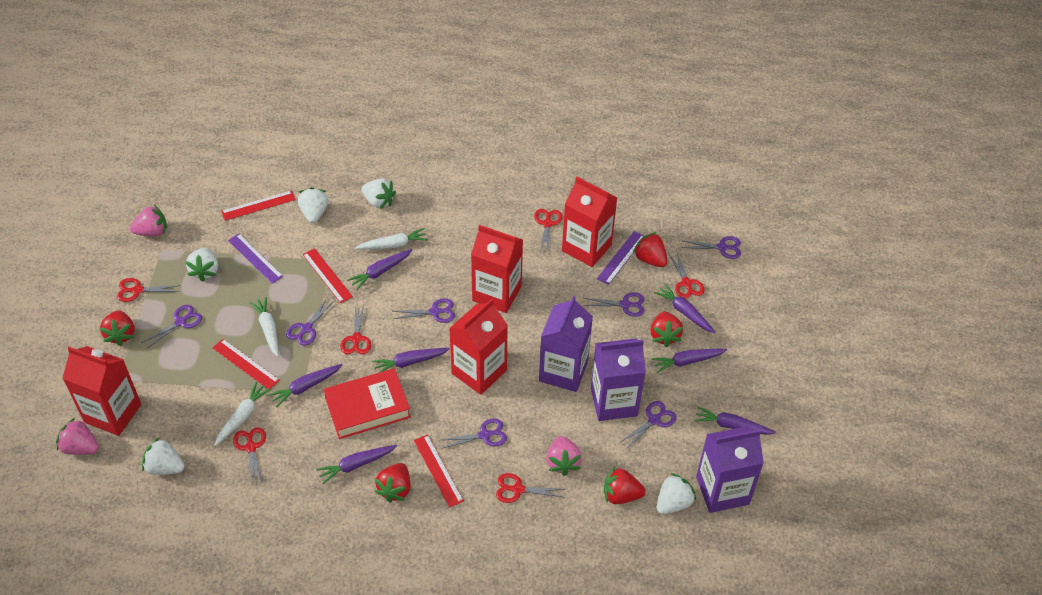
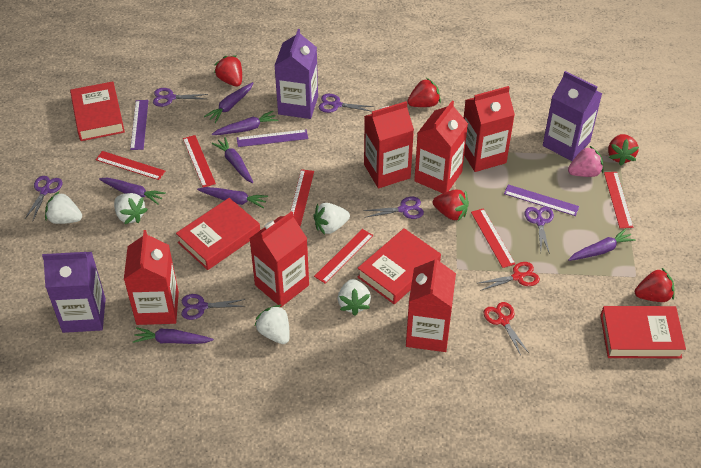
pink strawberry: 3 -> 1
purple ruler: 2 -> 3
purple scissors: 7 -> 6
red book: 1 -> 4
red carton: 4 -> 6
red ruler: 4 -> 6
red scissors: 6 -> 2
white carrot: 3 -> 0

